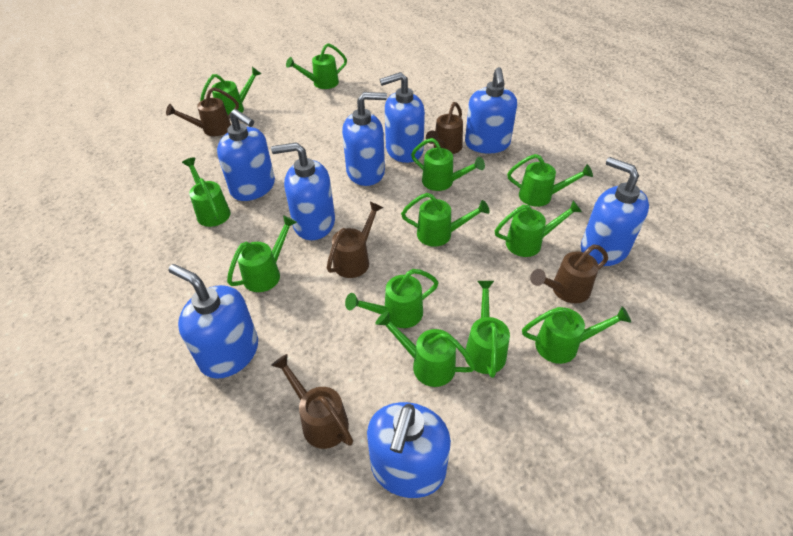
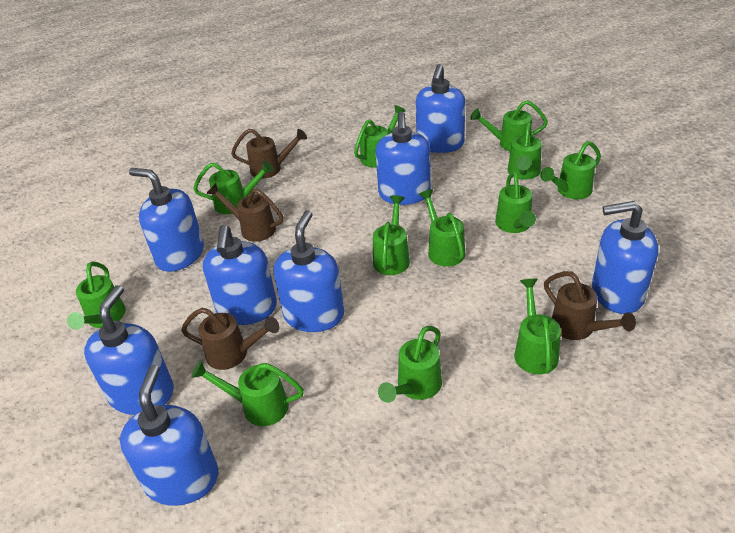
brown watering can: 5 -> 4

